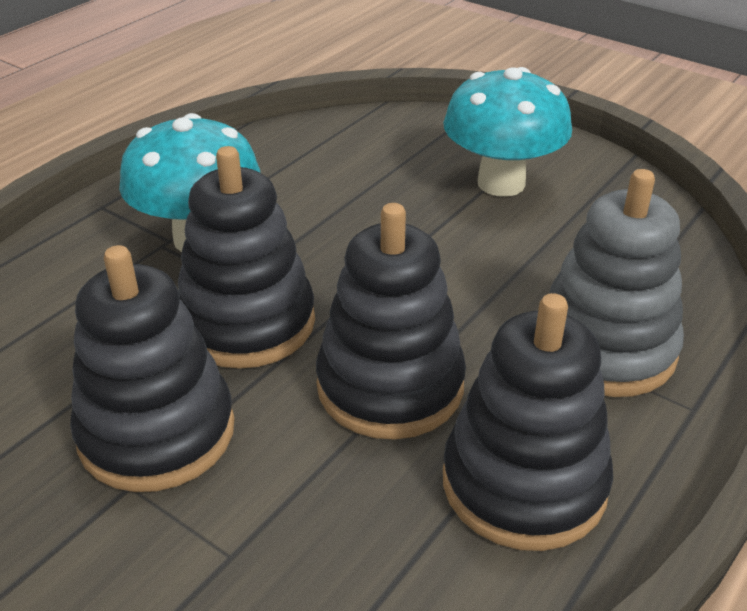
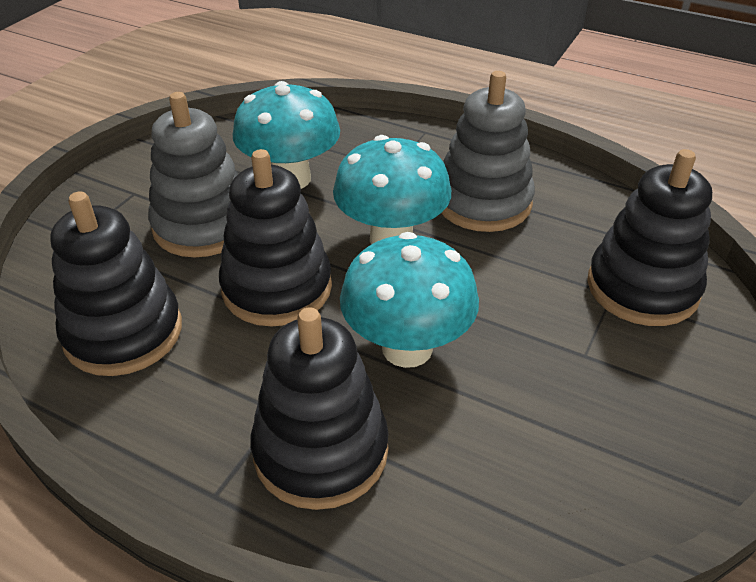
grey stacking toy: 1 -> 2
turquoise mushroom: 2 -> 3

